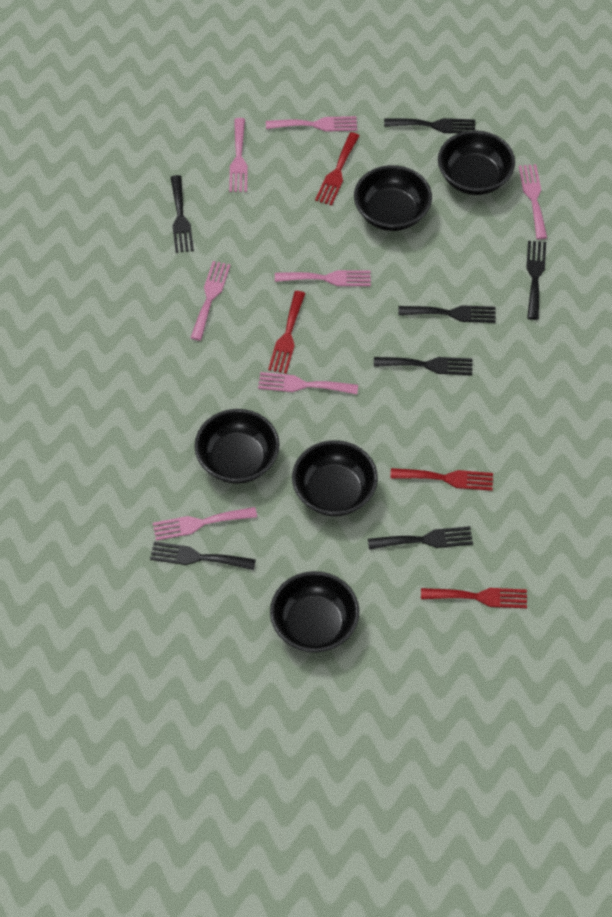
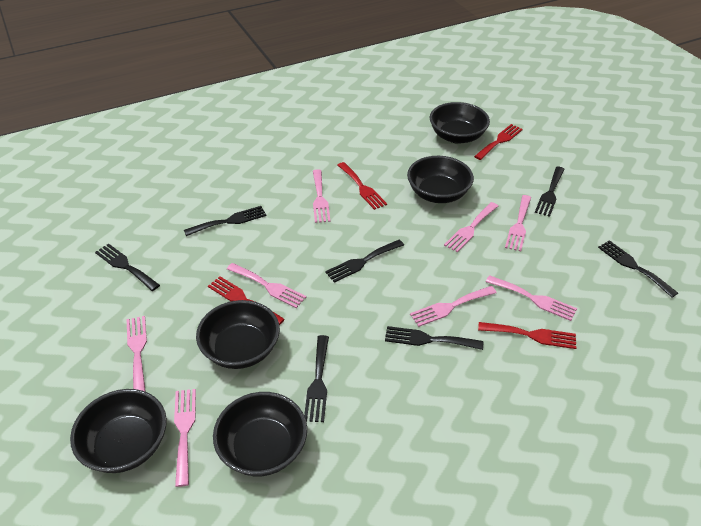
pink fork: 7 -> 8

